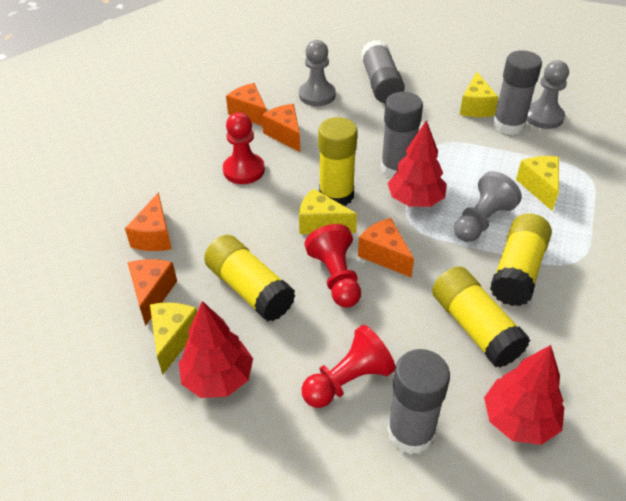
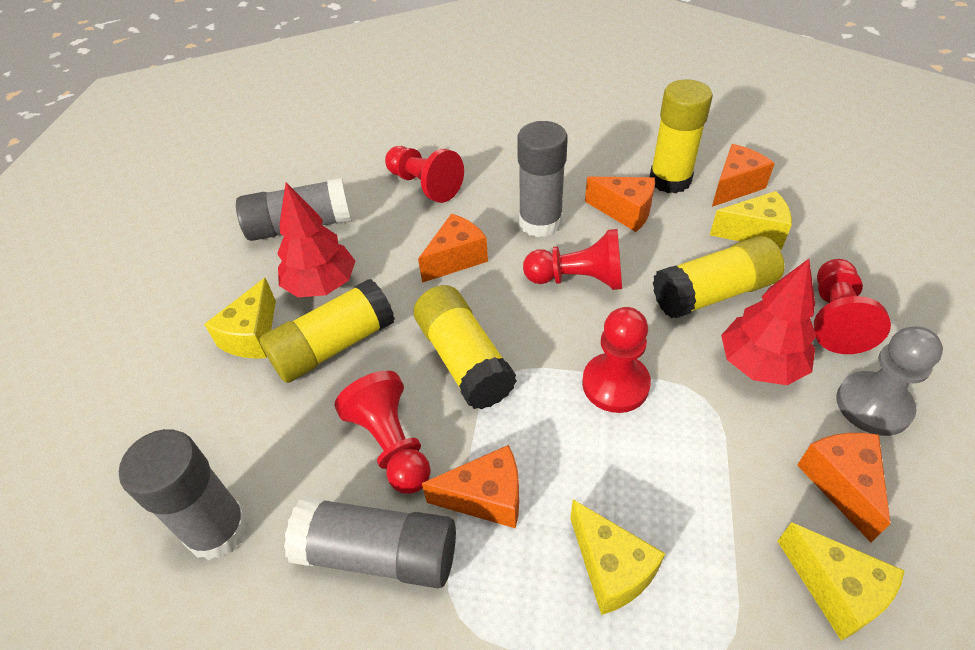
grey pawn: 3 -> 1
red pawn: 3 -> 5
red tree: 3 -> 2

